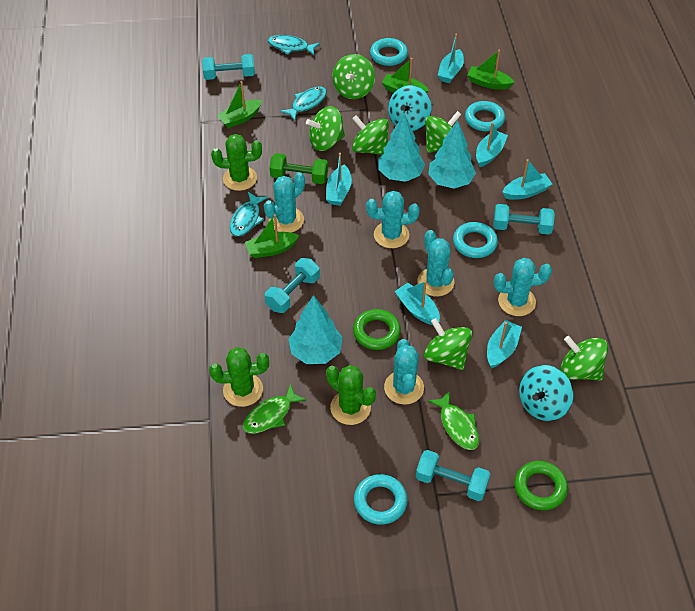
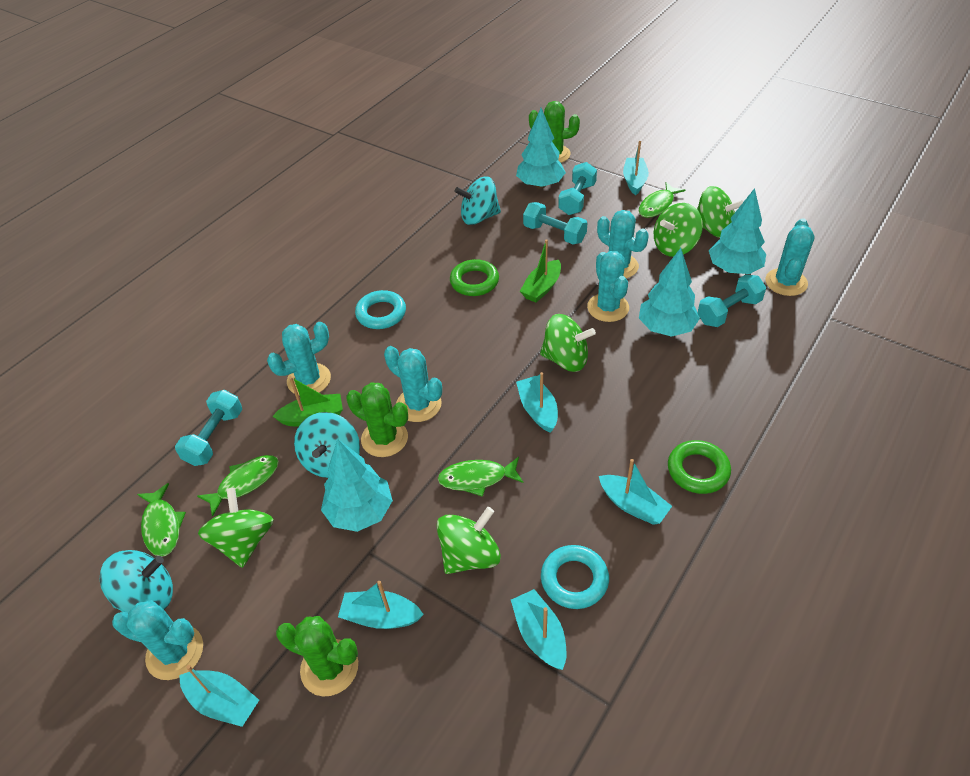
green boat: 4 -> 2
green dumbbell: 1 -> 0
green fish: 2 -> 4
green spinning top: 6 -> 5
turquoise cactus: 5 -> 6
turquoise fish: 3 -> 0
turquoise ring: 4 -> 2
turquoise spinning top: 2 -> 3
turquoise tree: 3 -> 4

